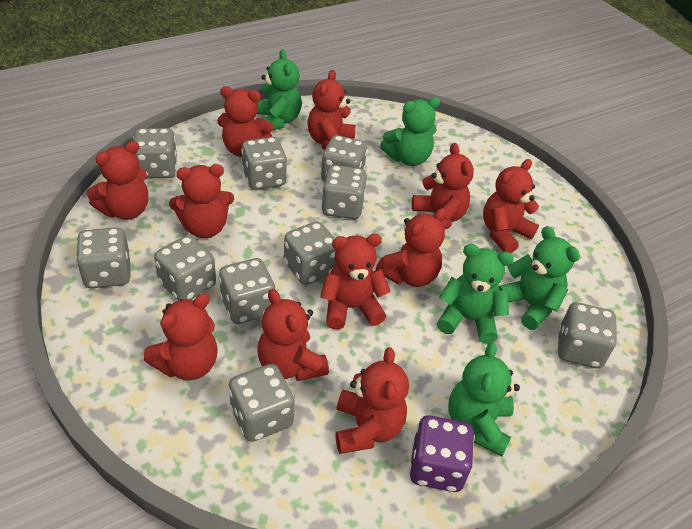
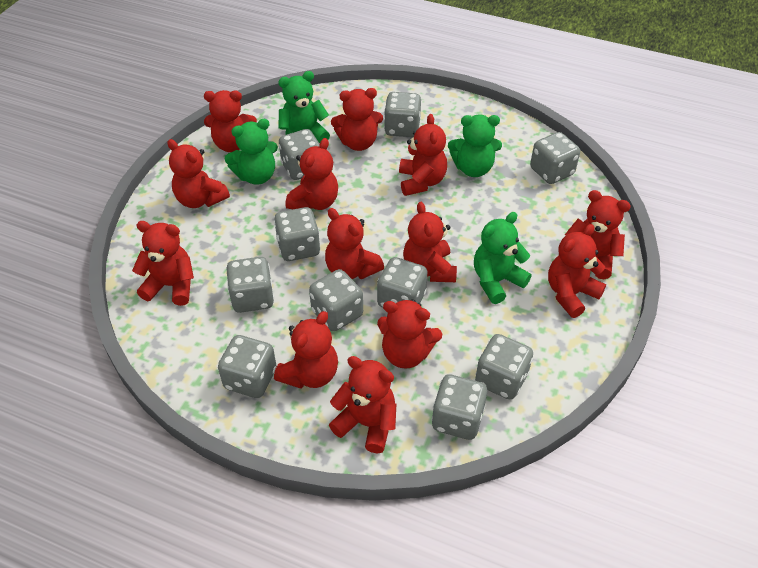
green teddy bear: 5 -> 4
purple dice: 1 -> 0
red teddy bear: 11 -> 13

